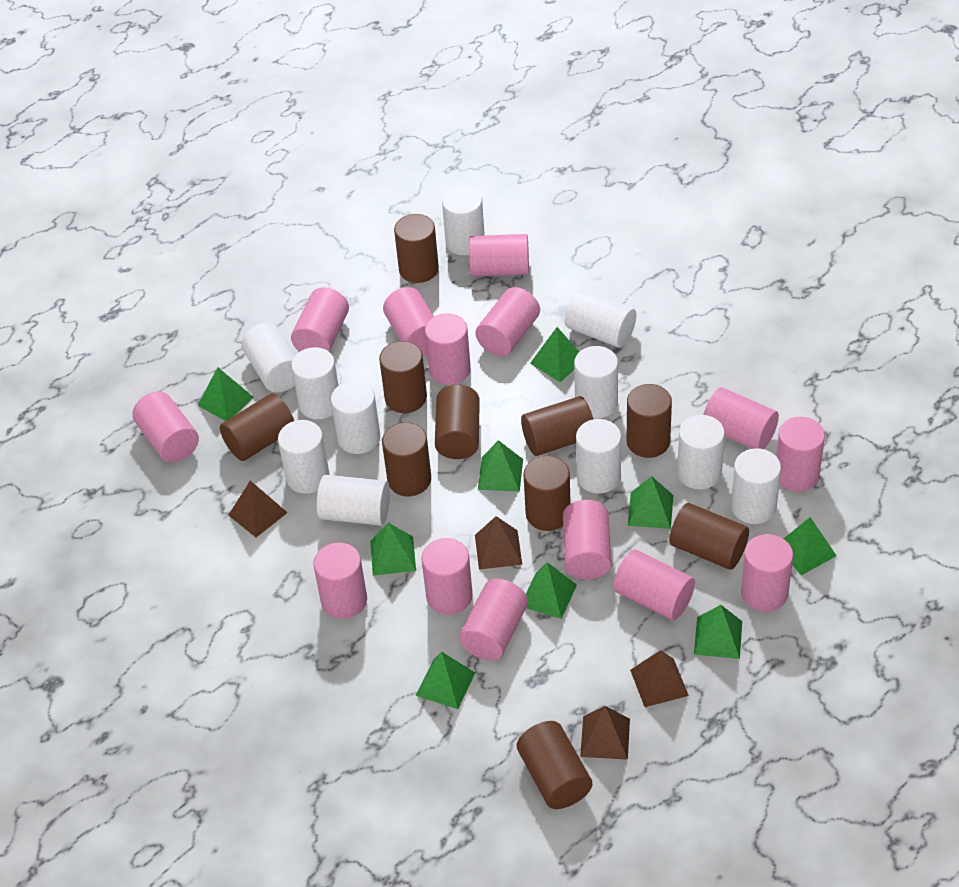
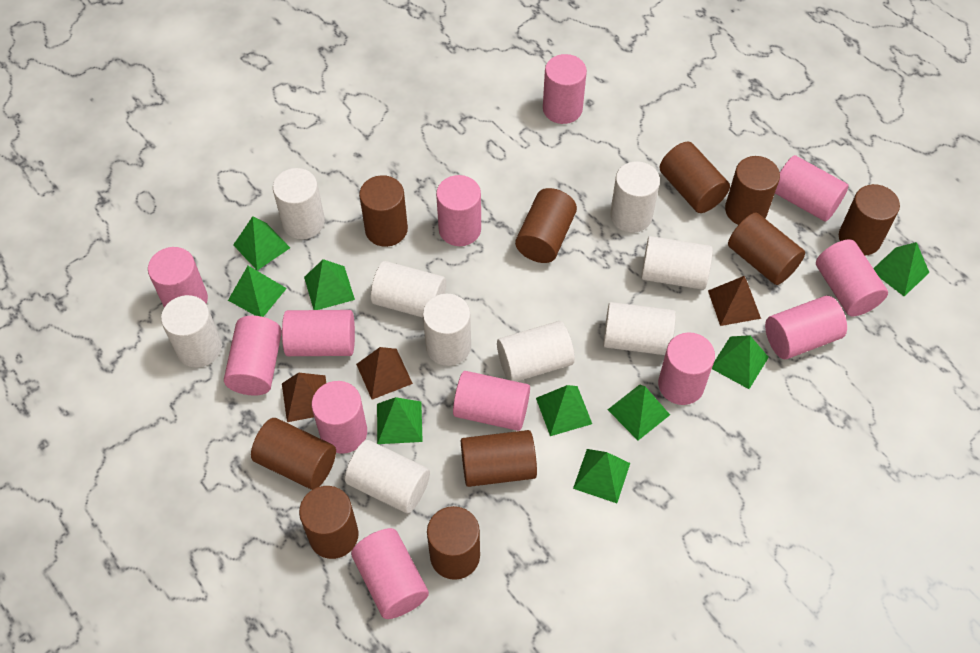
brown pyramid: 4 -> 3
pink cylinder: 14 -> 12
white cylinder: 11 -> 9

